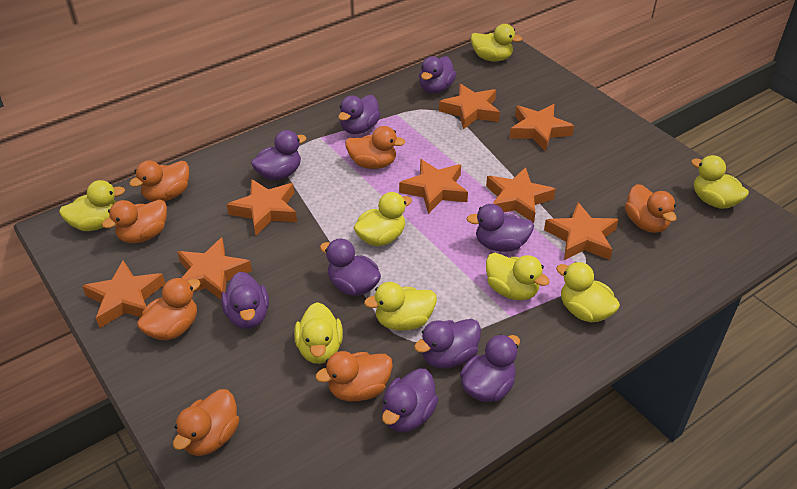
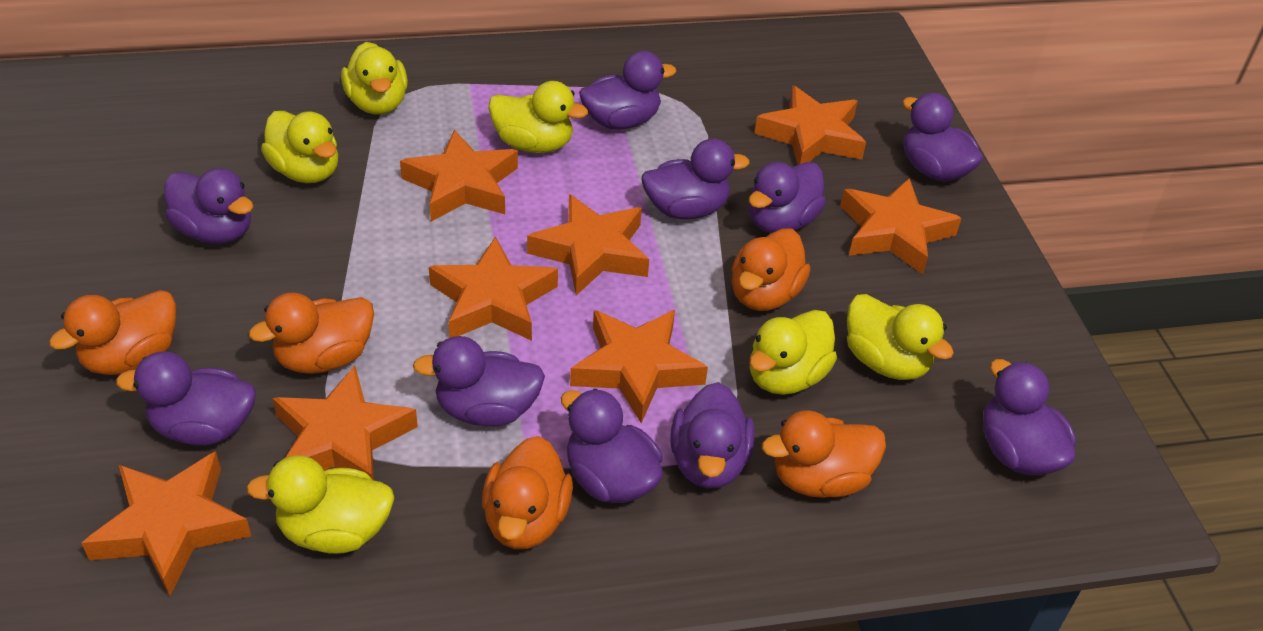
orange duck: 7 -> 5
purple duck: 9 -> 10
yellow duck: 8 -> 6

